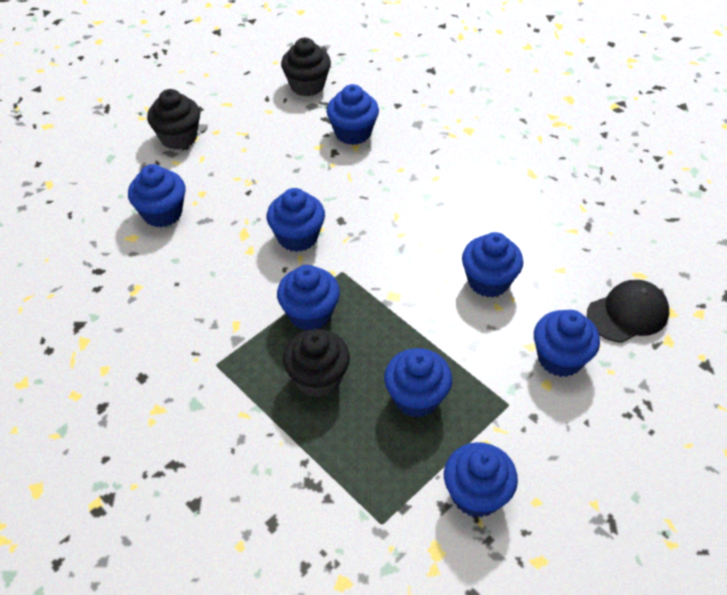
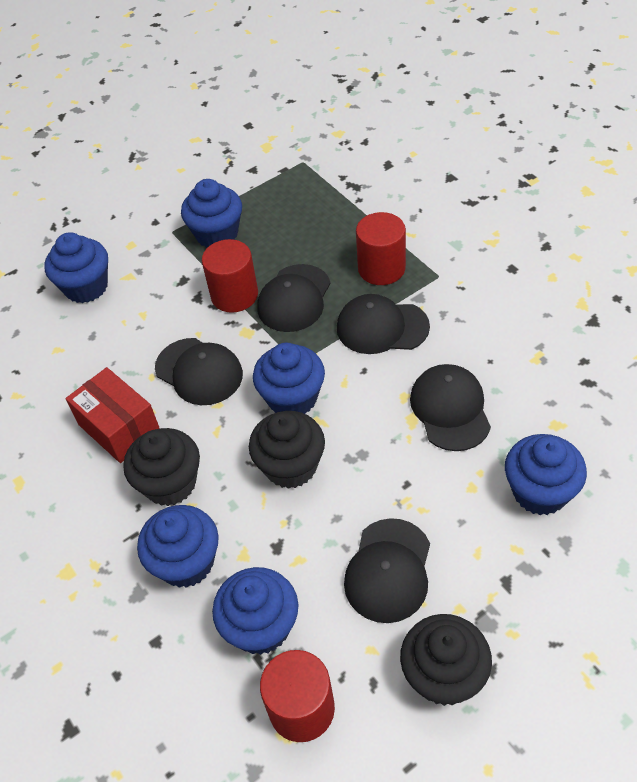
black cap: 1 -> 5
blue cupcake: 8 -> 6
red box: 0 -> 1
red cylinder: 0 -> 3

